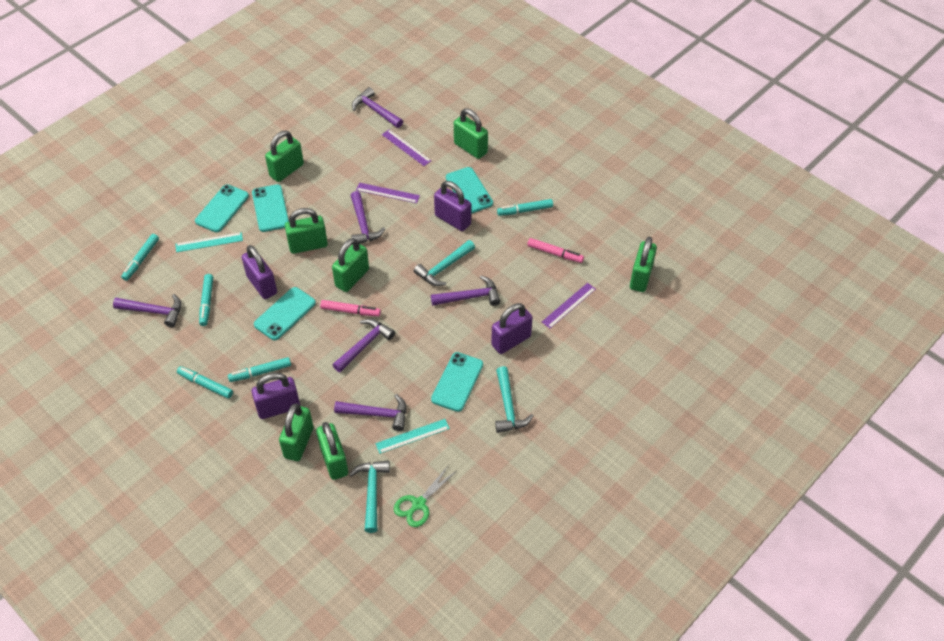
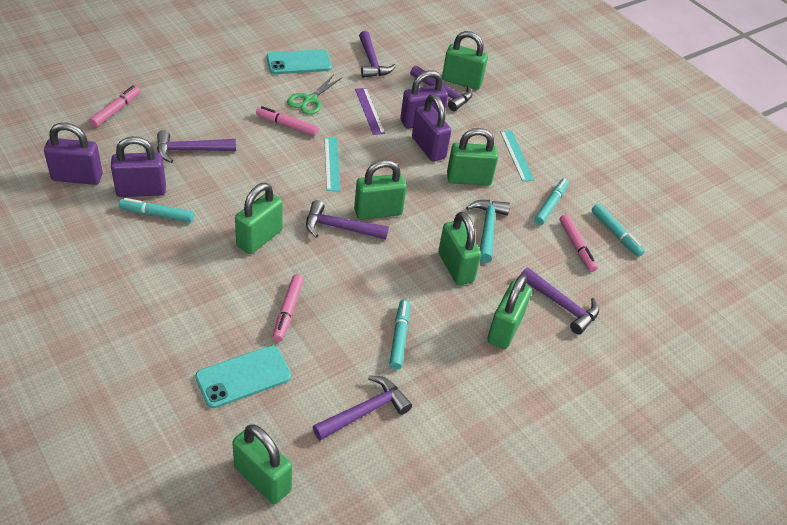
pink marker: 2 -> 4
purple ruler: 3 -> 1
turquoise hammer: 3 -> 1
turquoise marker: 5 -> 4
turquoise phone: 5 -> 2

